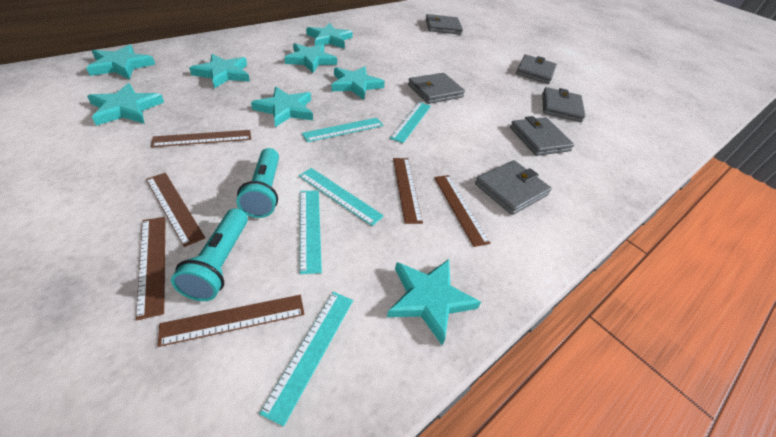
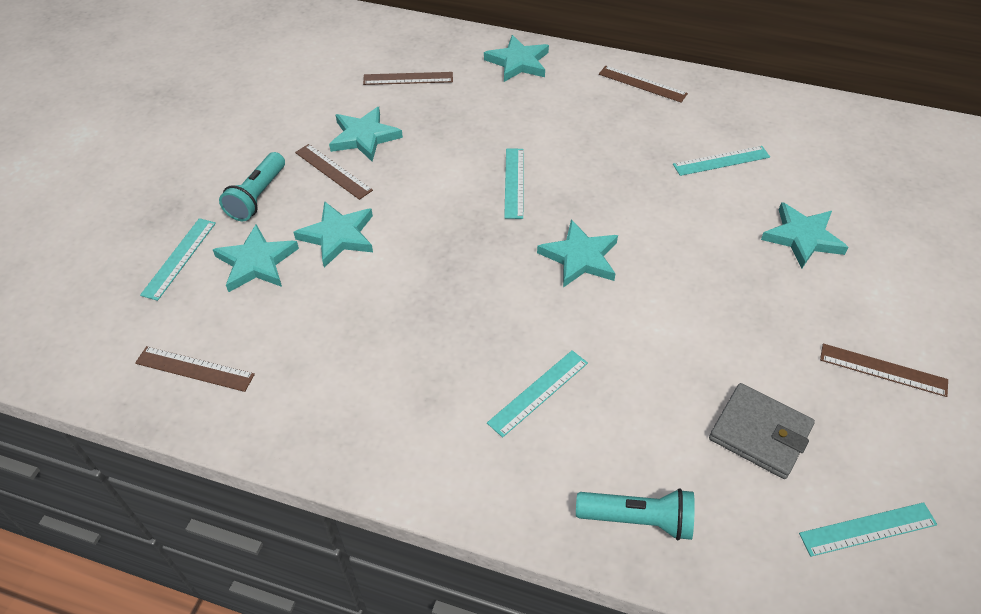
brown ruler: 6 -> 5
grey wallet: 6 -> 1
turquoise star: 8 -> 6

